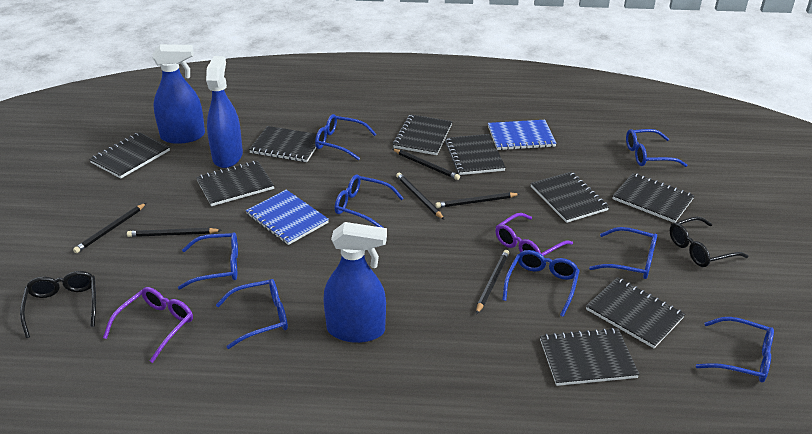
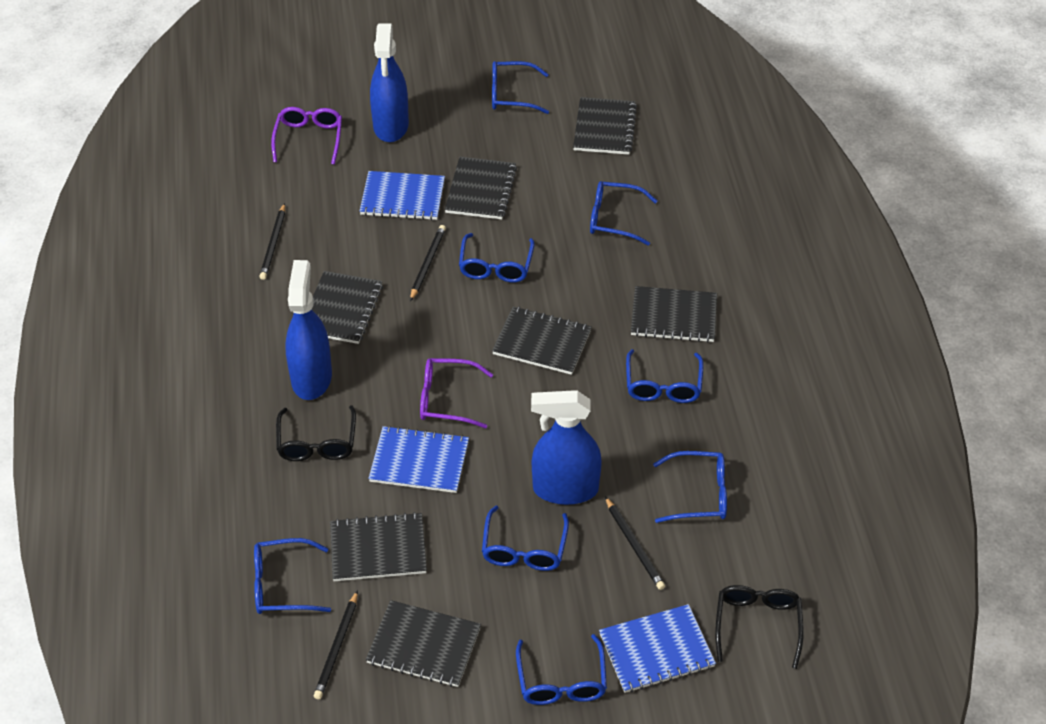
black notebook: 9 -> 7
black pencil: 6 -> 4
blue notebook: 2 -> 3

